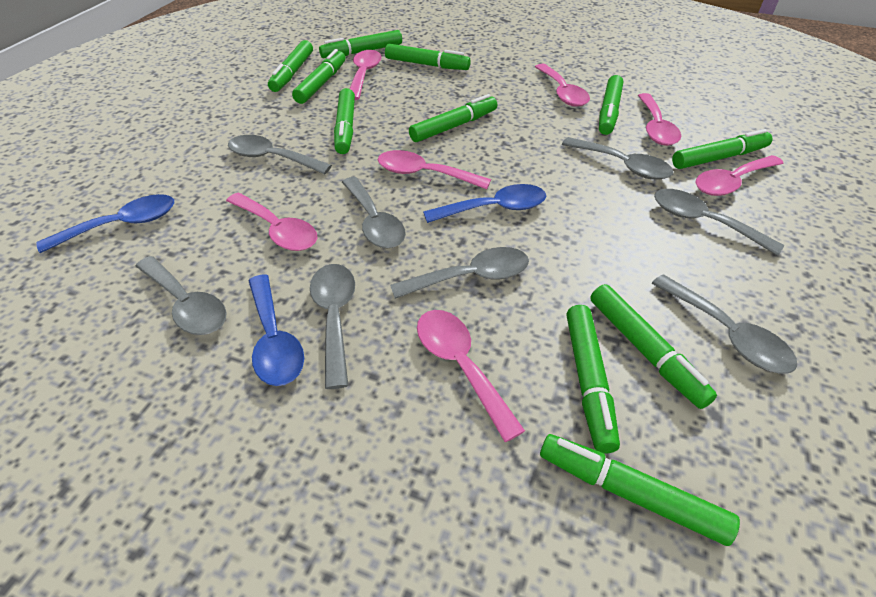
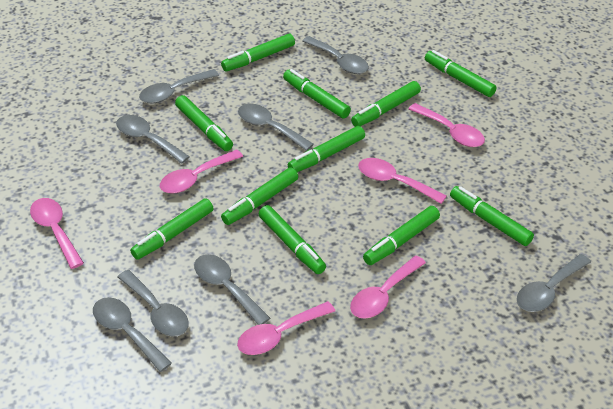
blue spoon: 3 -> 0
pink spoon: 7 -> 6

